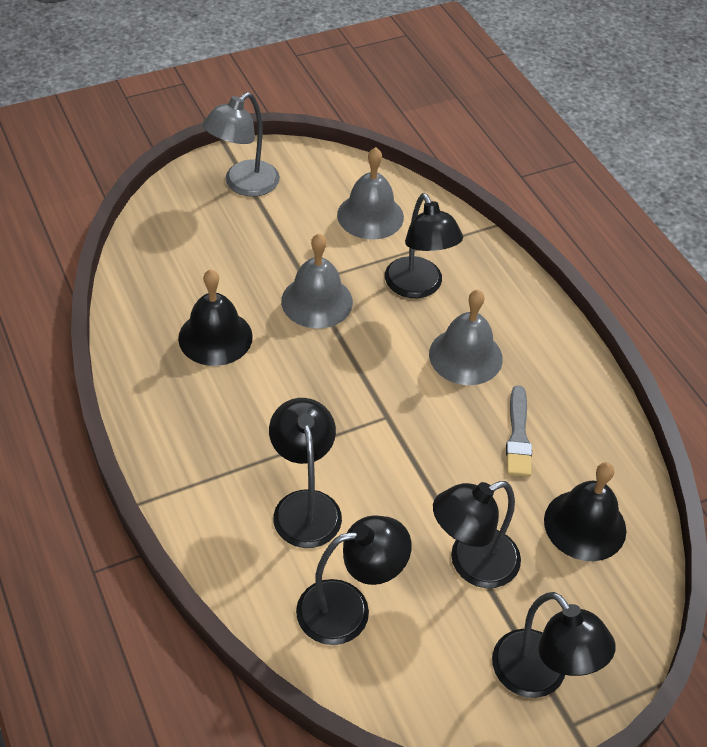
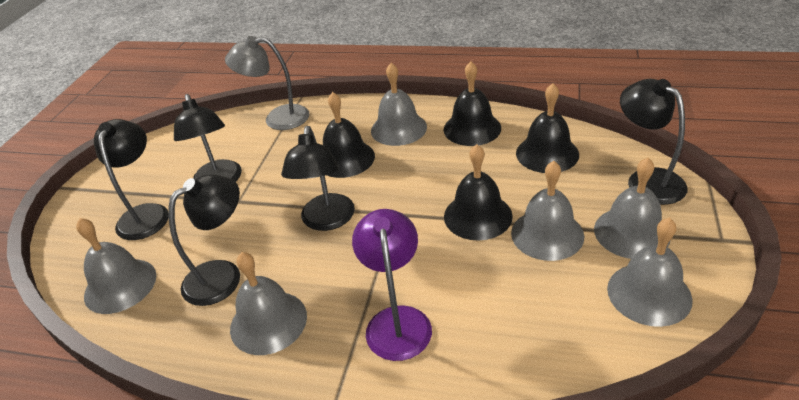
black bell: 2 -> 4
grey bell: 3 -> 6
grey brush: 1 -> 0
purple lamp: 0 -> 1

